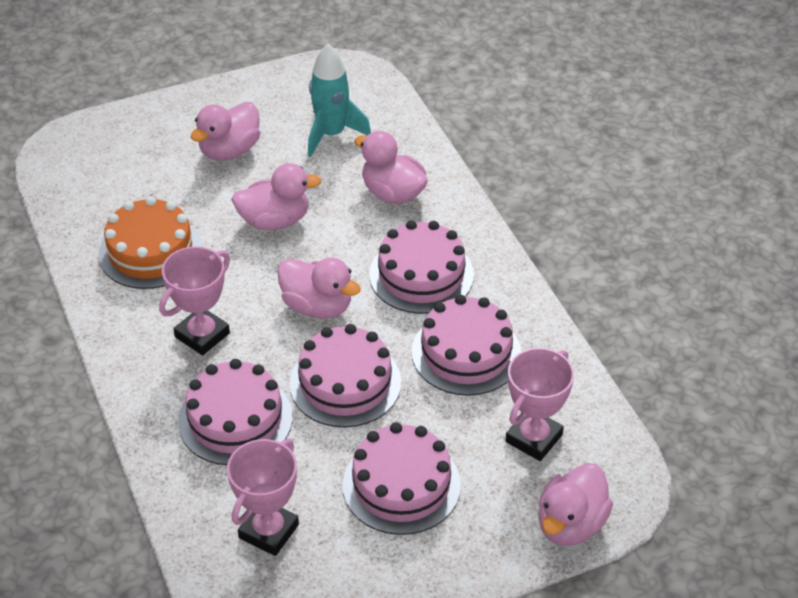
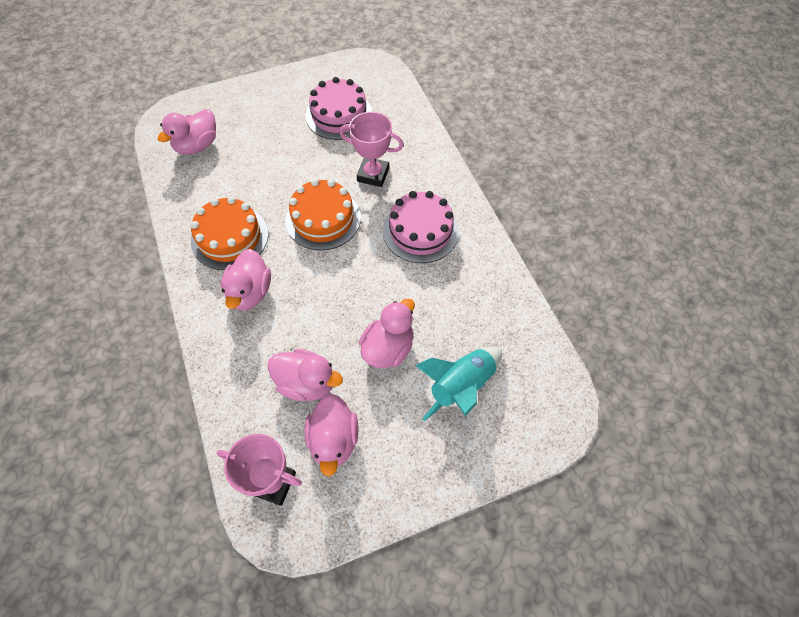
orange cake: 1 -> 2
pink cake: 5 -> 2
pink trophy: 3 -> 2

